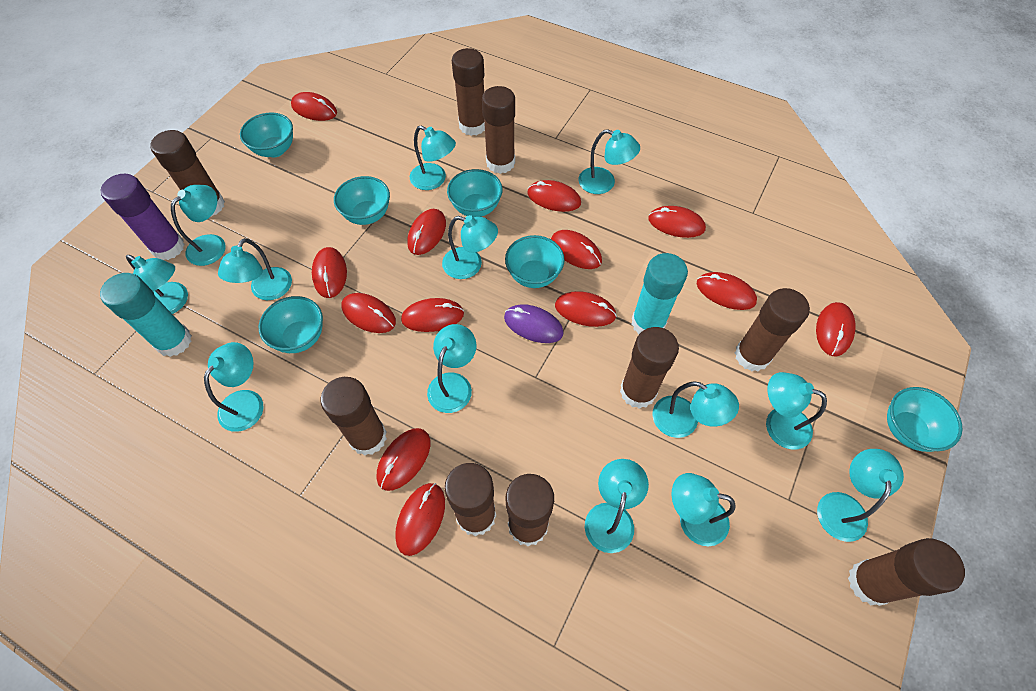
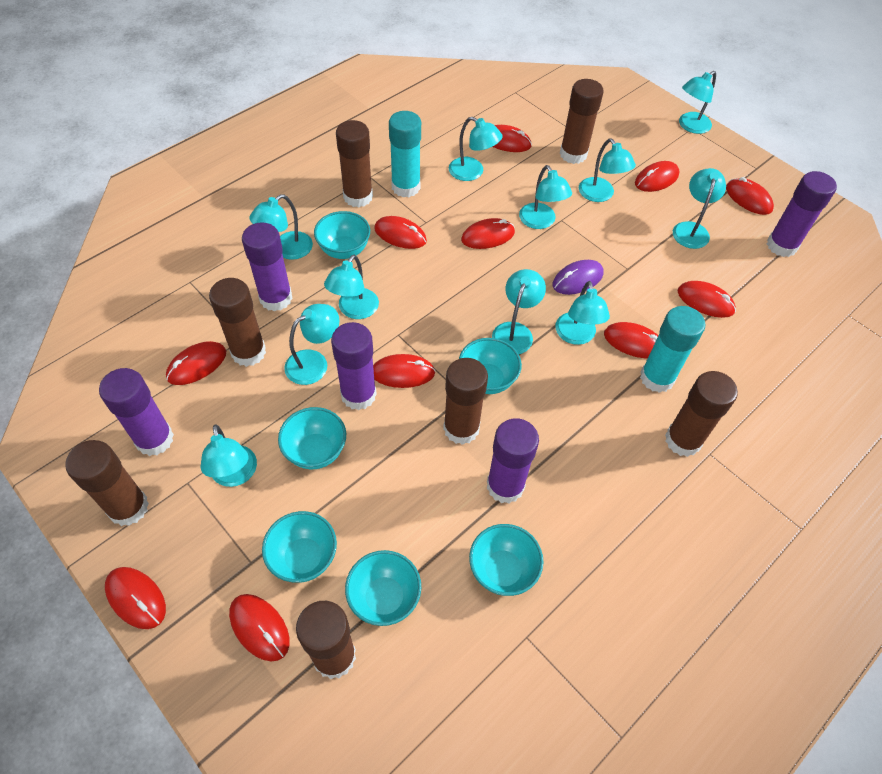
brown glue stick: 9 -> 7
purple glue stick: 1 -> 5
red mouse: 13 -> 11
turquoise lamp: 13 -> 11

